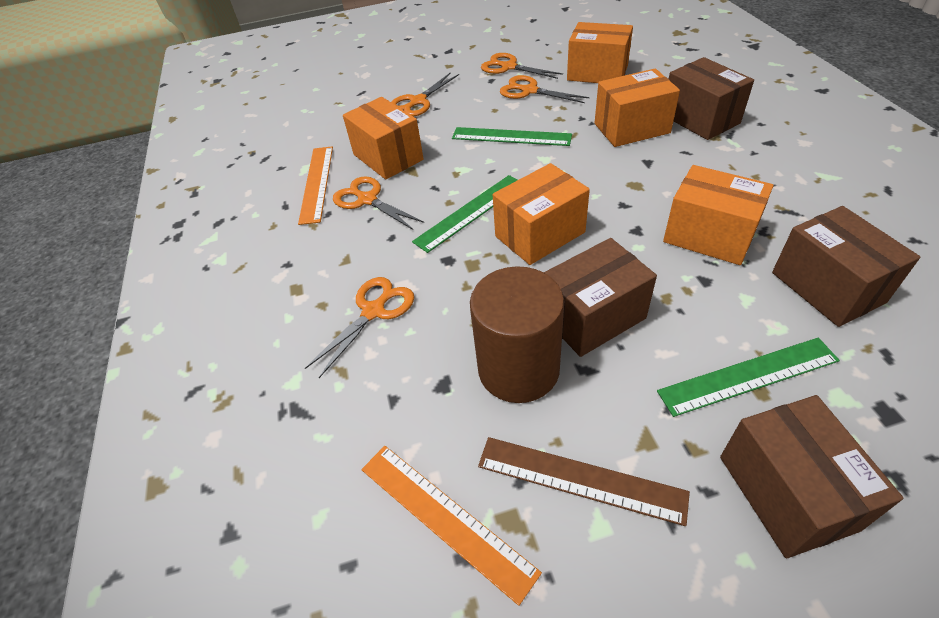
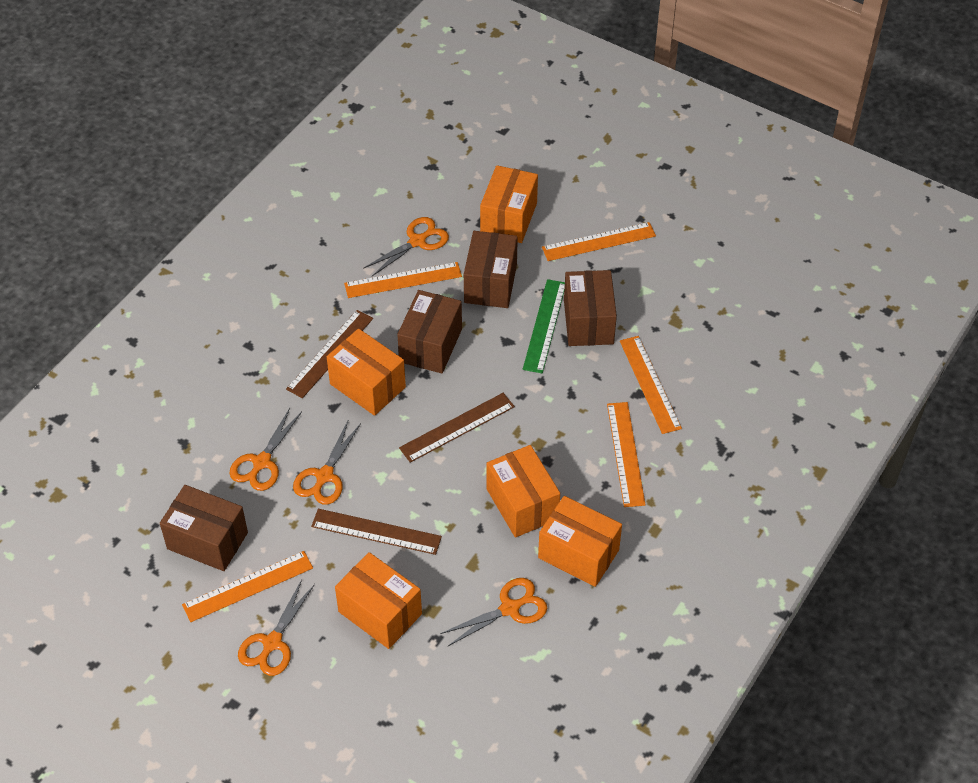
brown cylinder: 1 -> 0
brown ruler: 1 -> 3
green ruler: 3 -> 1
orange ruler: 2 -> 5

